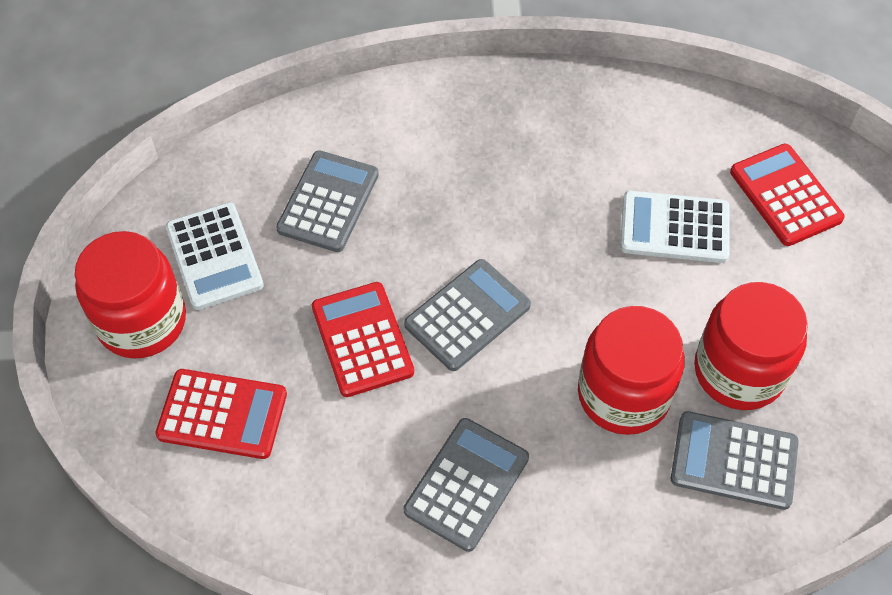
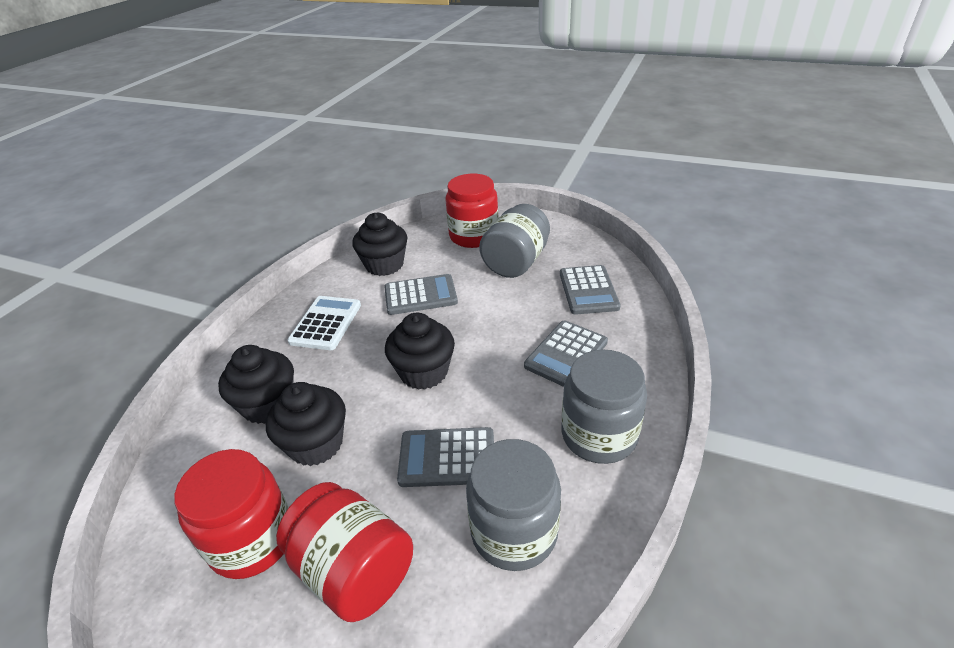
black cupcake: 0 -> 4
grey jar: 0 -> 3
red calculator: 3 -> 0
white calculator: 2 -> 1

